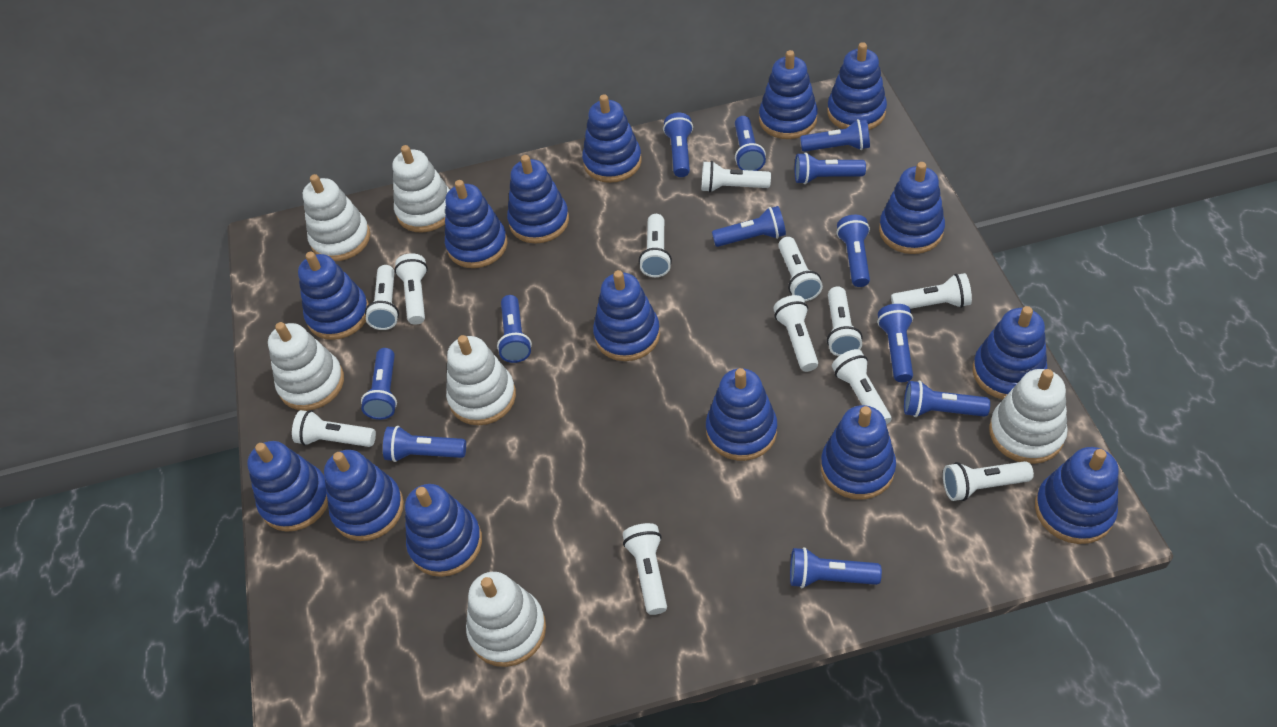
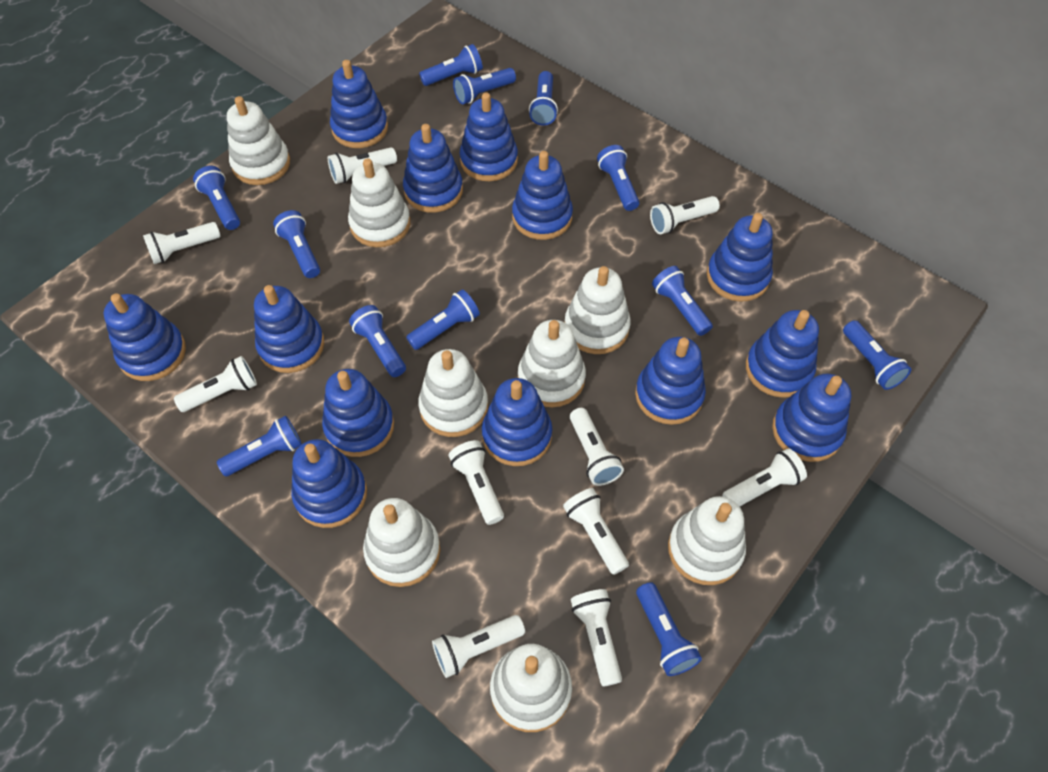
blue stacking toy: 15 -> 13
white flashlight: 12 -> 10
white stacking toy: 6 -> 8

